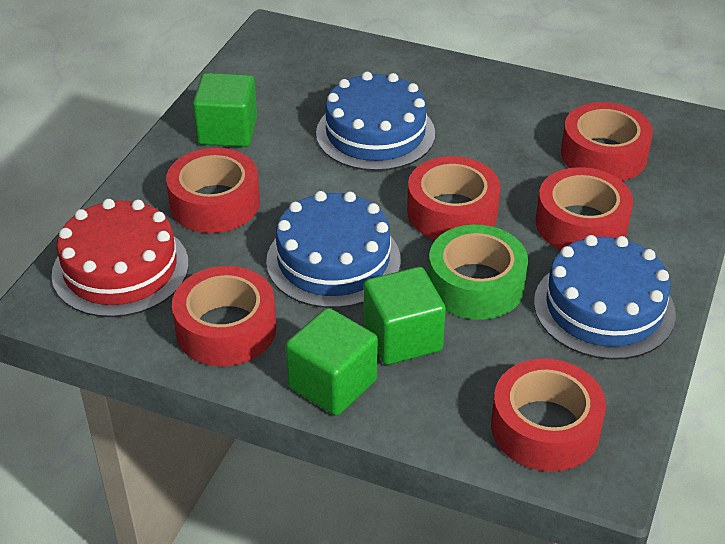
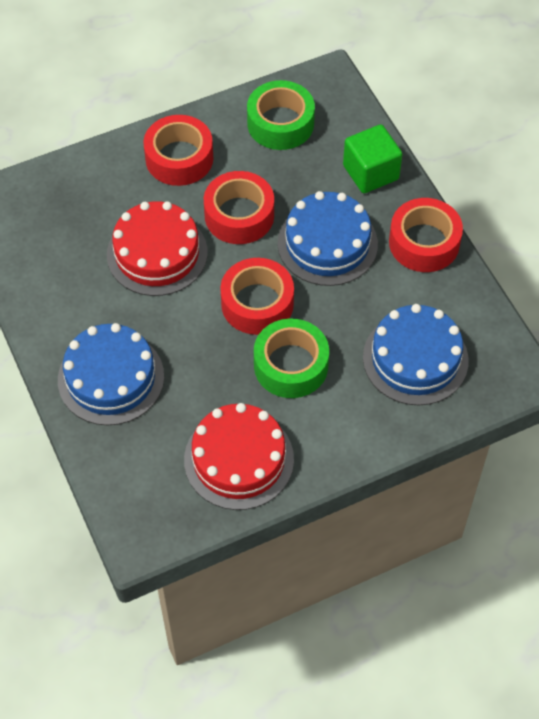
green cube: 3 -> 1
green tape: 1 -> 2
red cake: 1 -> 2
red tape: 6 -> 4

